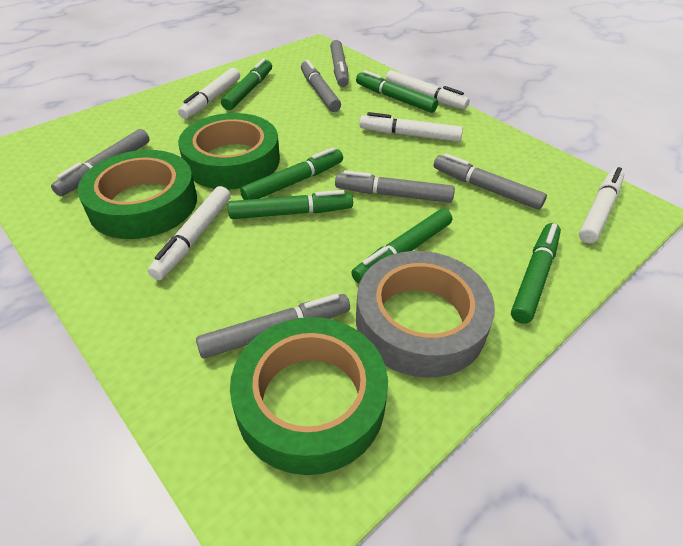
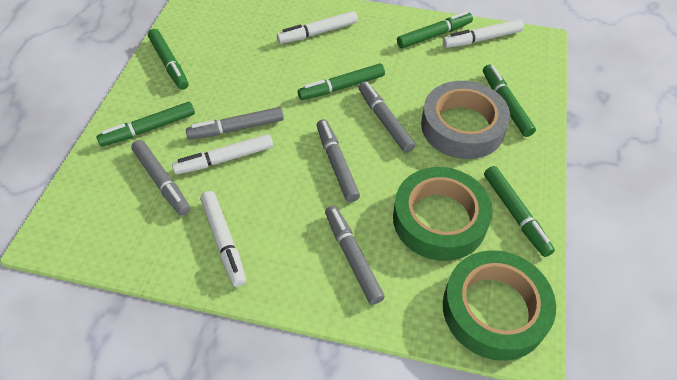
green tape: 3 -> 2
grey marker: 6 -> 5
white marker: 5 -> 4

